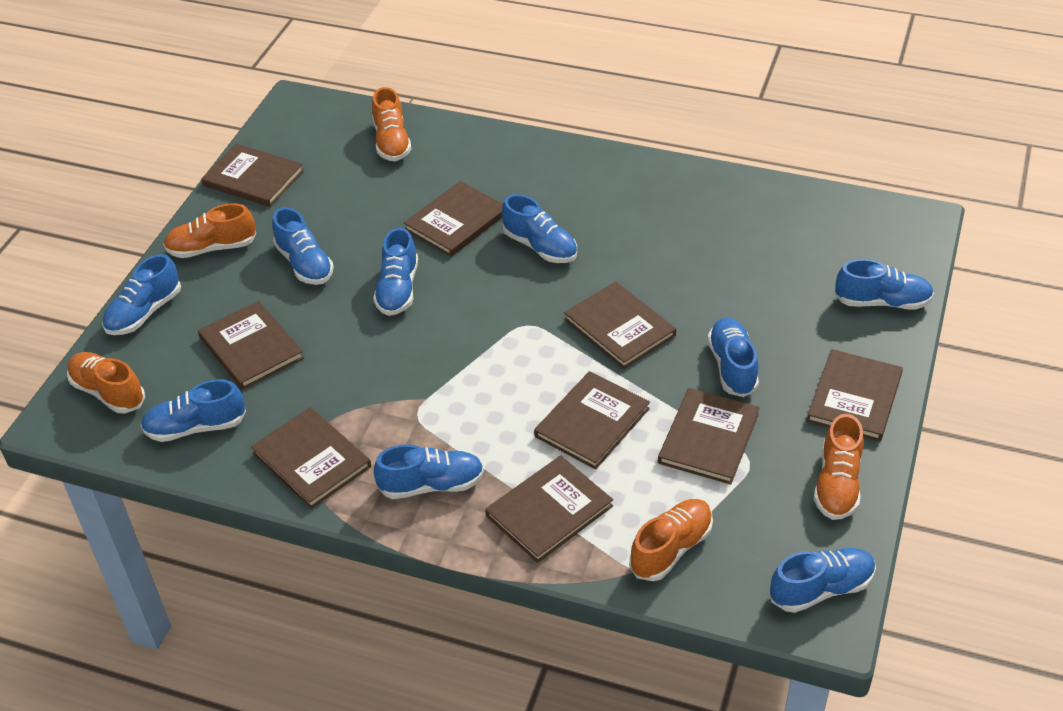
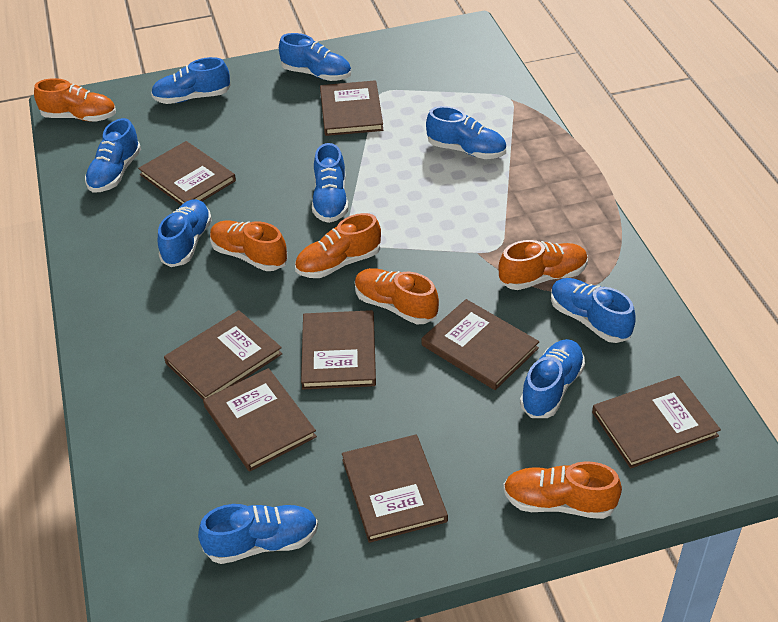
brown book: 9 -> 8
orange shoe: 5 -> 6

